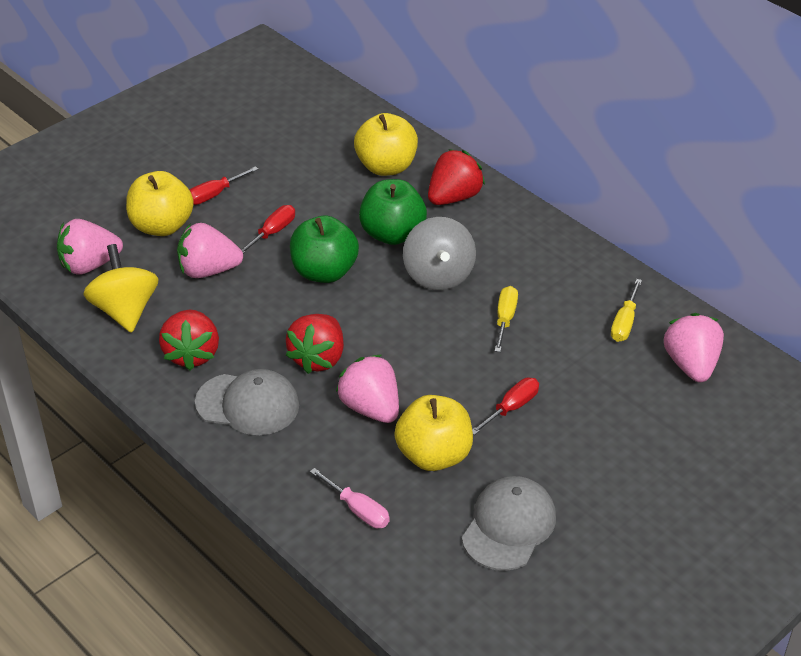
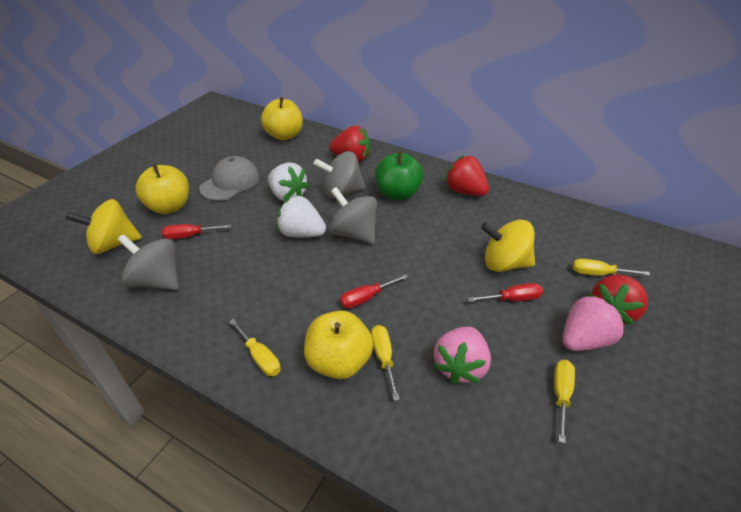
green apple: 2 -> 1
grey cap: 2 -> 1
grey spinning top: 1 -> 3
pink screwdriver: 1 -> 0
pink strawberry: 4 -> 2
white strawberry: 0 -> 2
yellow screwdriver: 2 -> 4
yellow spinning top: 1 -> 2

